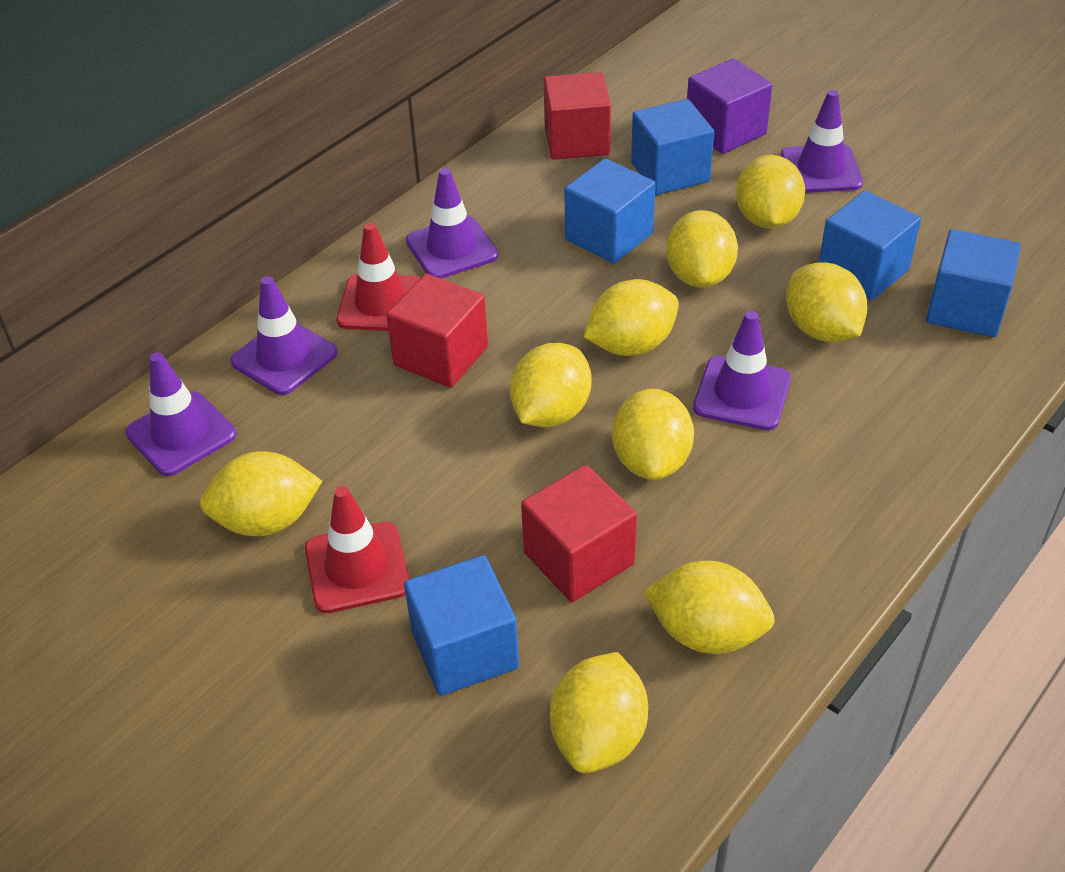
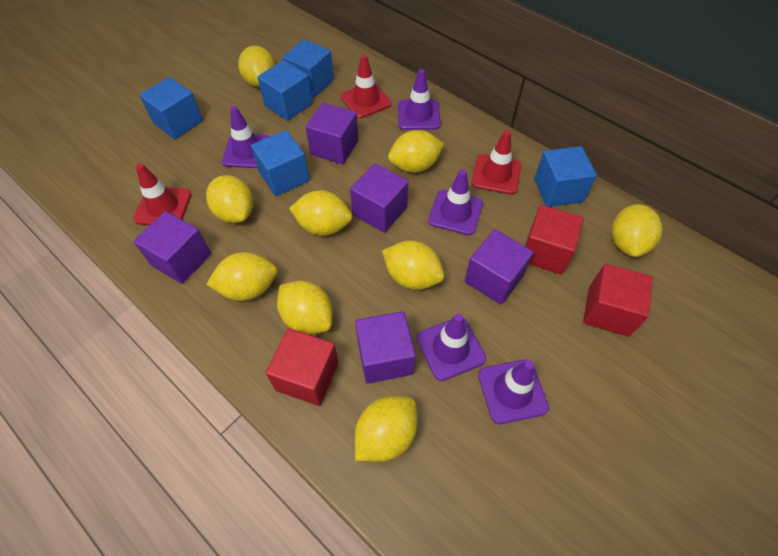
purple cube: 1 -> 5
red traffic cone: 2 -> 3

